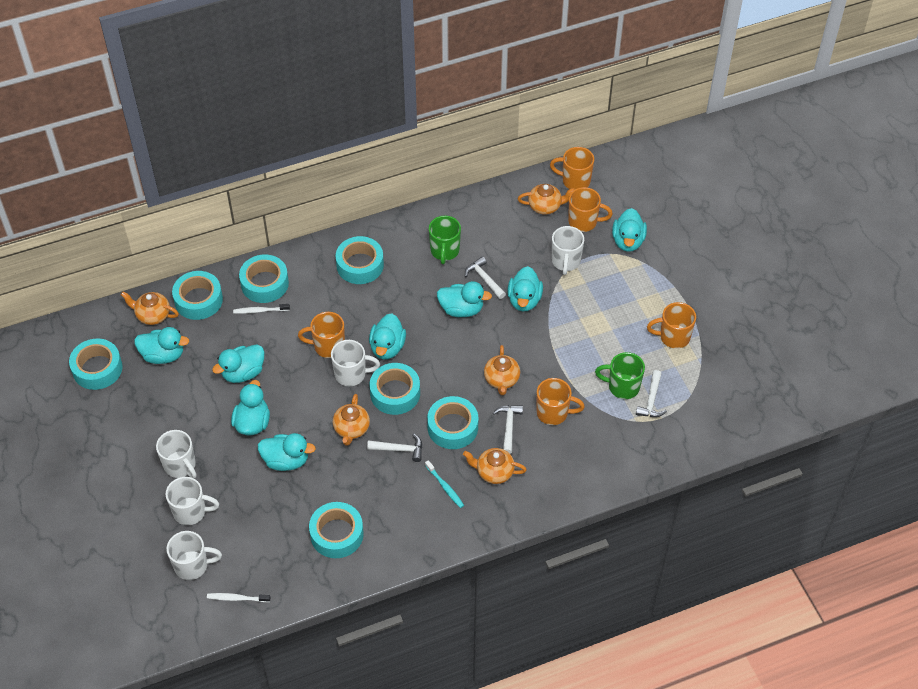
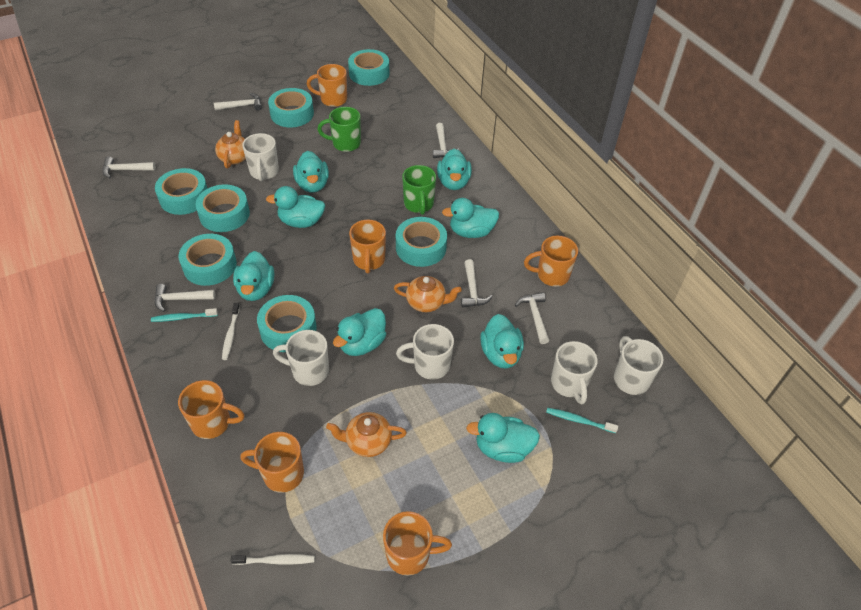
orange mug: 5 -> 6
orange teapot: 5 -> 3
turquoise toothbrush: 1 -> 2
white hammer: 4 -> 6

